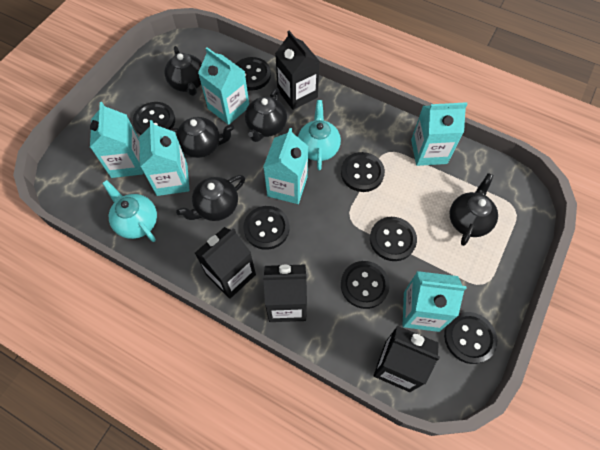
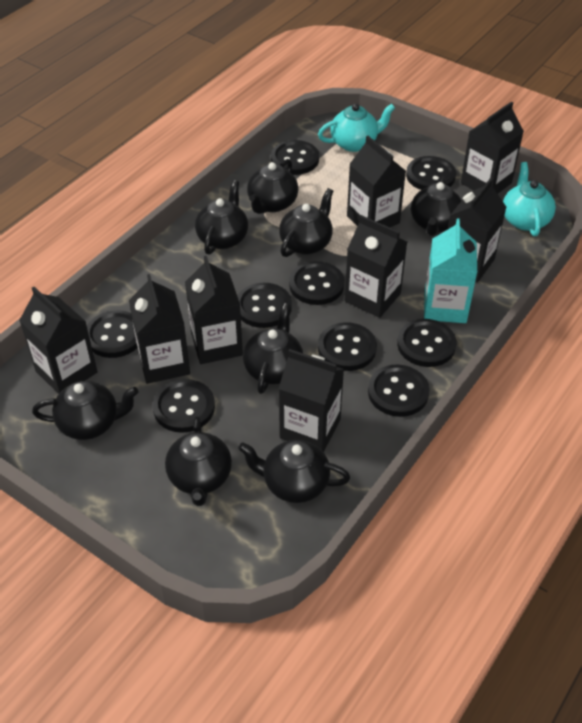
black button: 7 -> 9
black carton: 4 -> 8
black teapot: 5 -> 8
turquoise carton: 6 -> 1

